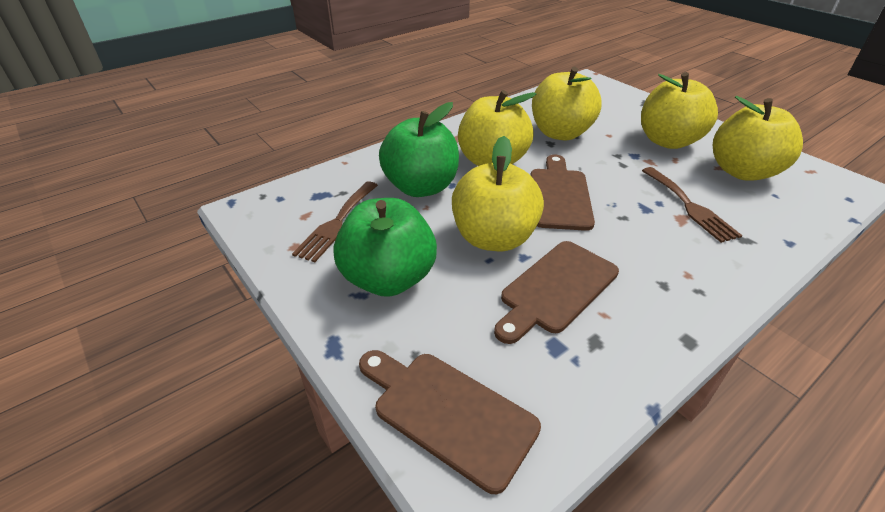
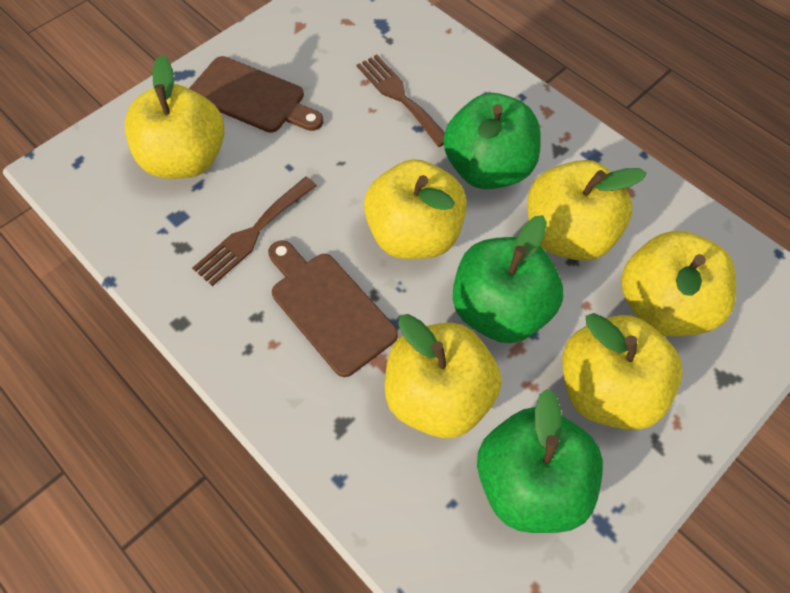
brown cutting board: 3 -> 2
green apple: 2 -> 3
yellow apple: 5 -> 6

